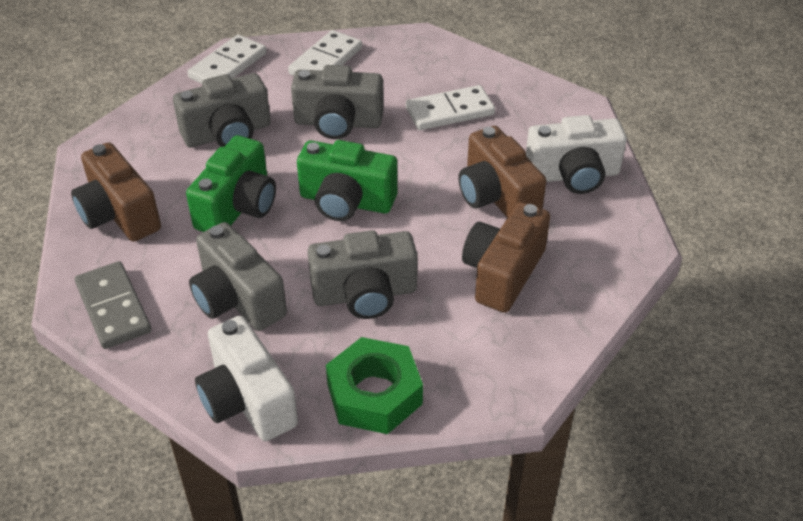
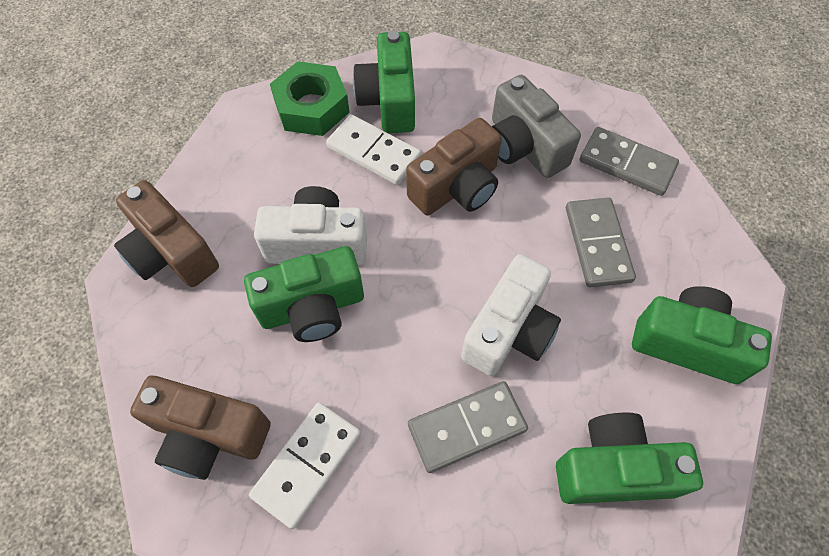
green camera: 2 -> 4
grey camera: 4 -> 1
grey domino: 1 -> 3
white domino: 3 -> 2

